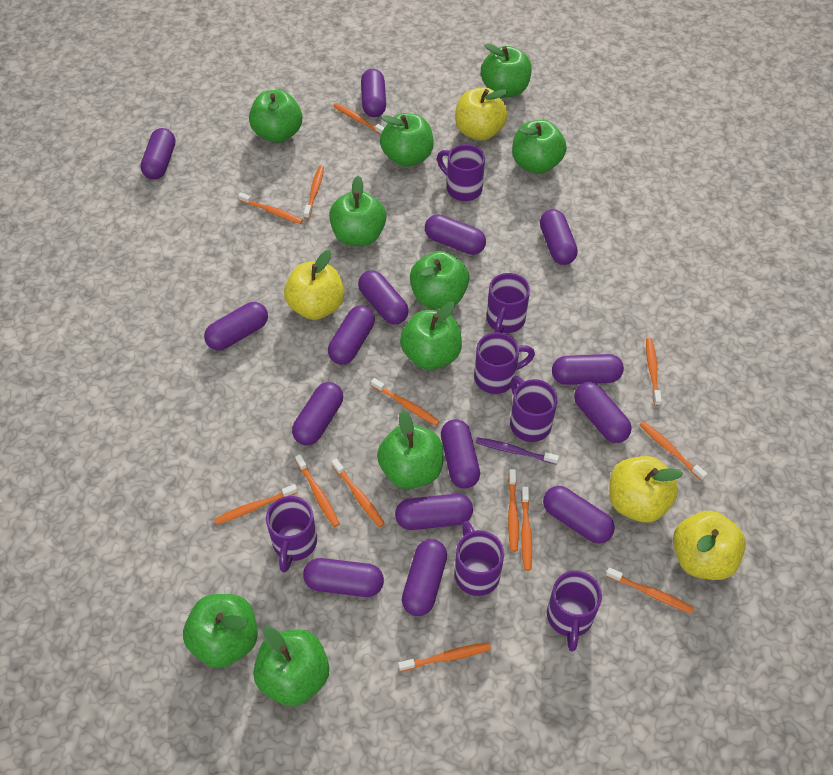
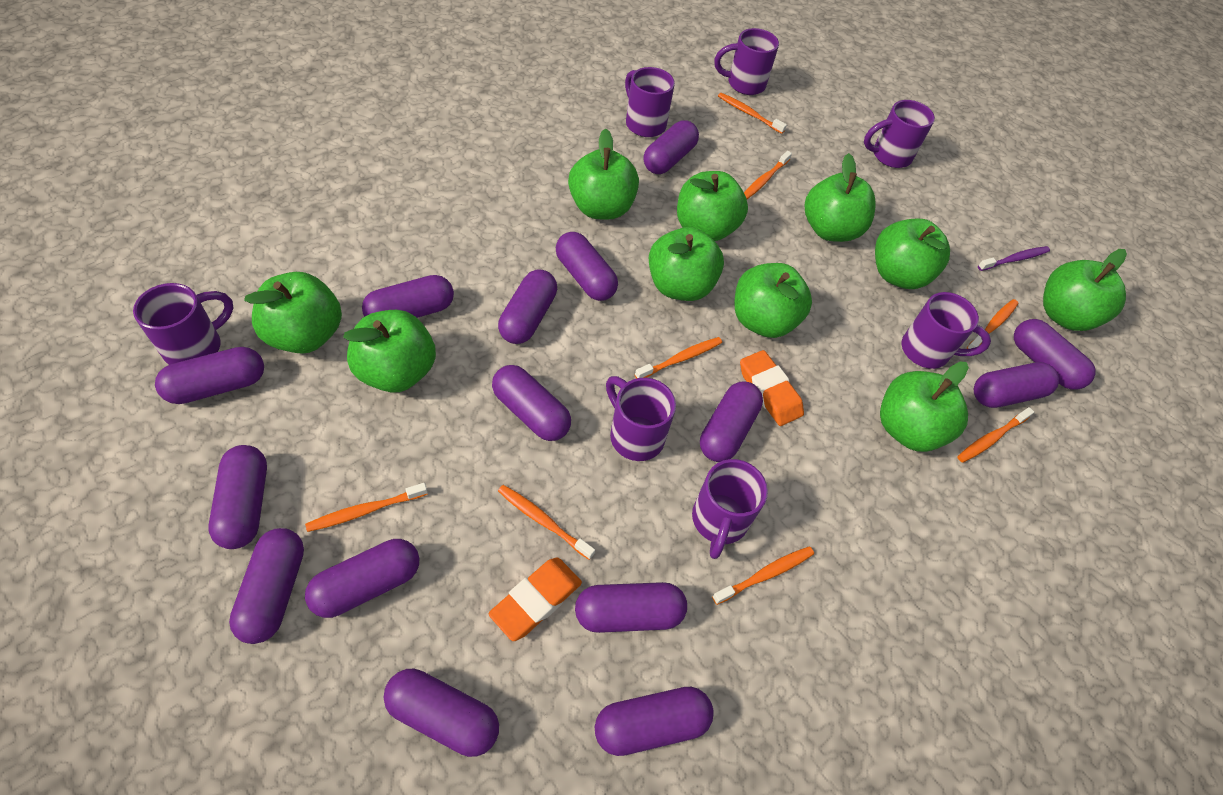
orange eraser: 0 -> 2
orange toothbrush: 13 -> 8
yellow apple: 4 -> 0

